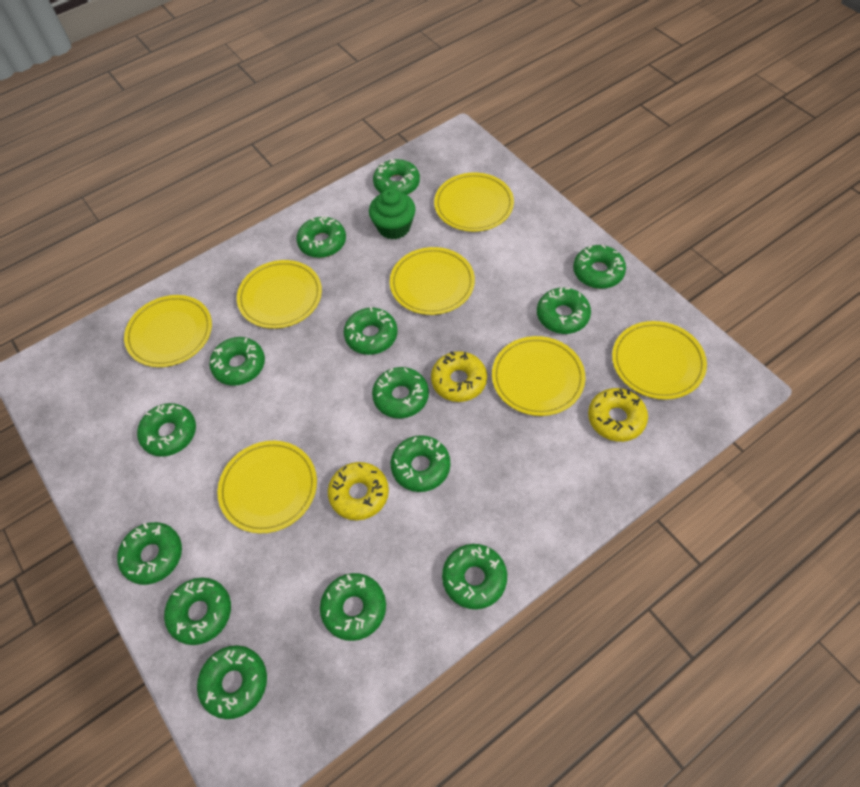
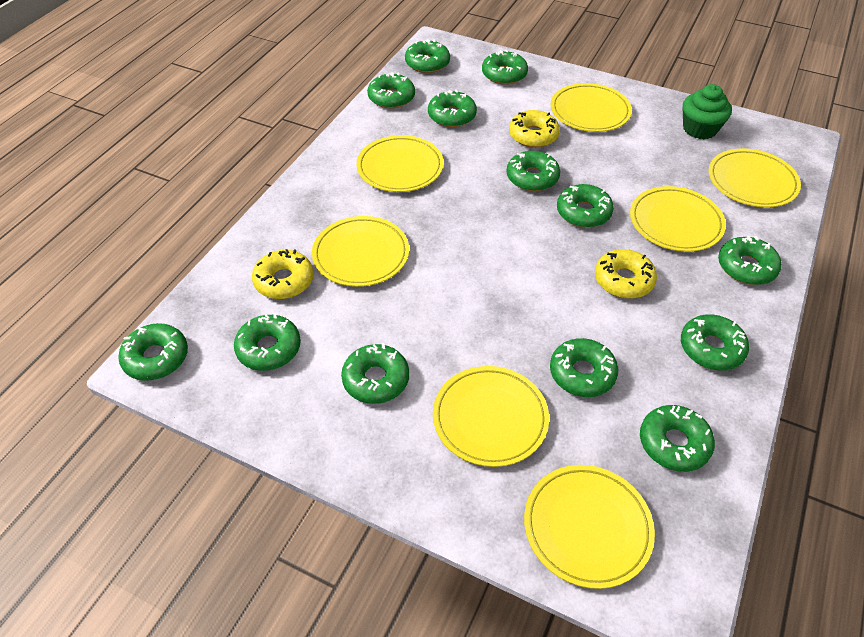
green donut: 14 -> 13

